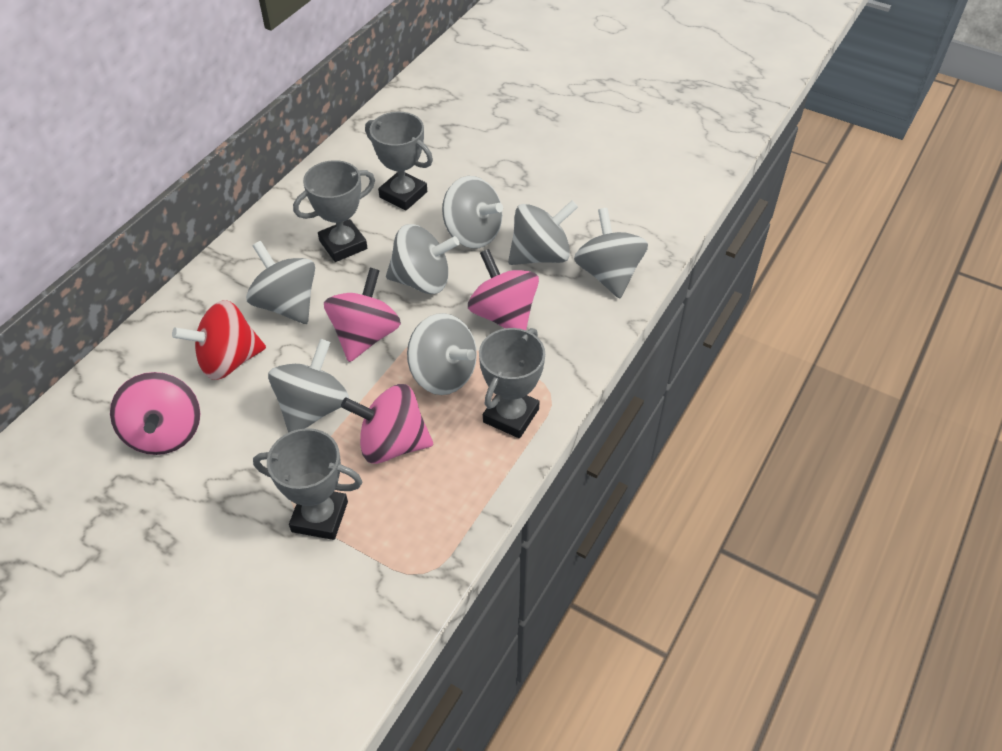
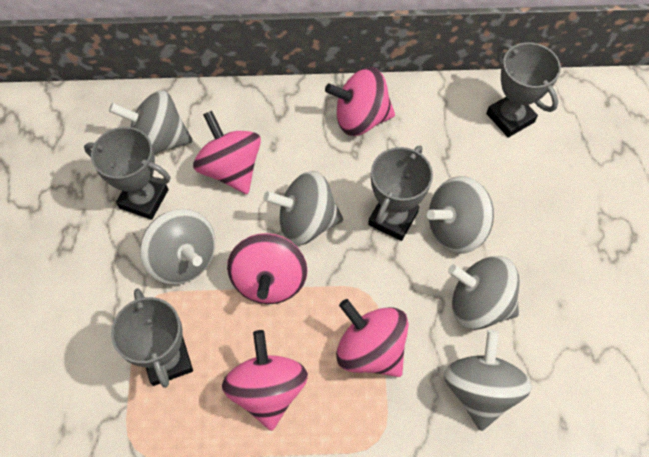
grey spinning top: 7 -> 6
pink spinning top: 4 -> 5
red spinning top: 1 -> 0

